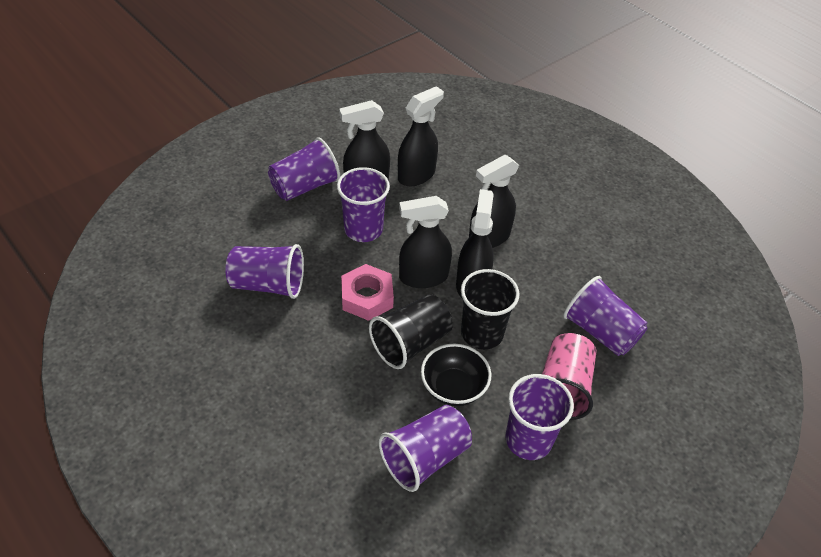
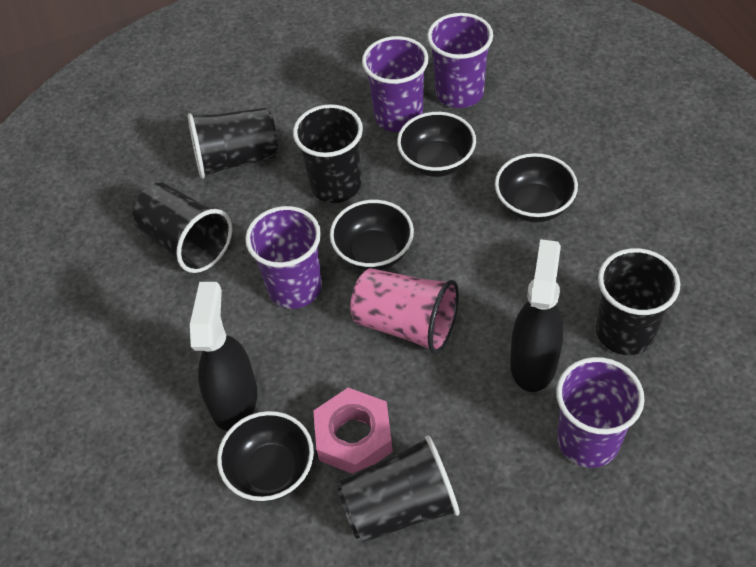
black bowl: 1 -> 4
black cup: 2 -> 5
black spray bottle: 5 -> 2
purple cup: 6 -> 4

